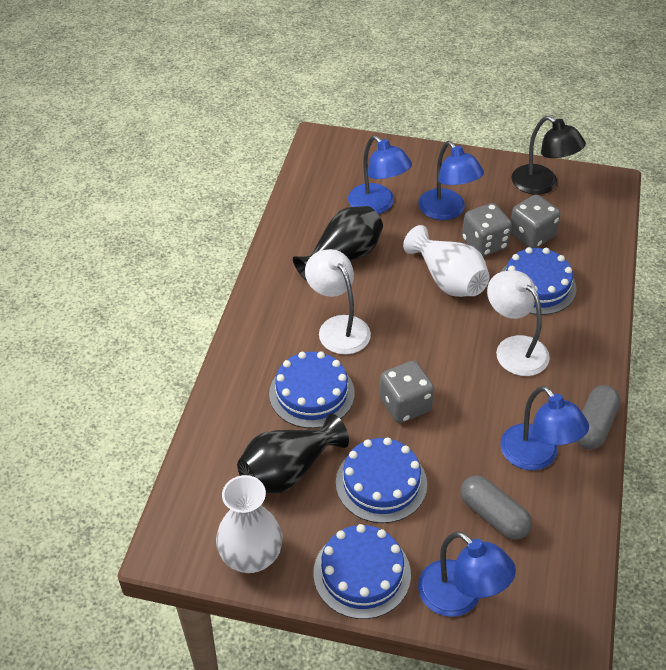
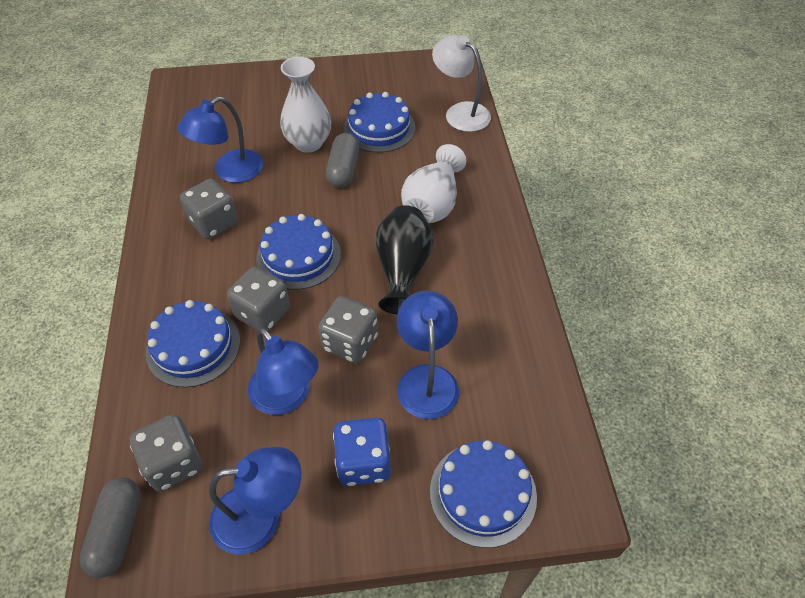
black lamp: 1 -> 0
black vase: 2 -> 1
blue dice: 0 -> 1
grey dice: 3 -> 4
white lamp: 2 -> 1

